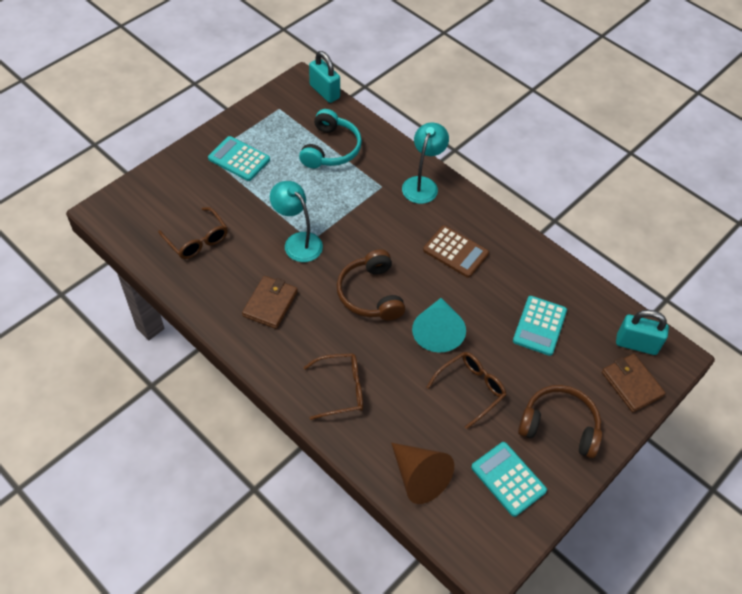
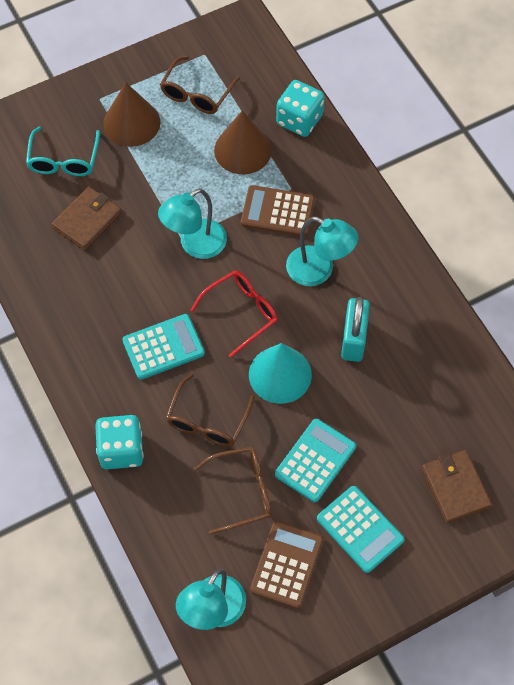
brown calculator: 1 -> 2
brown cone: 1 -> 2
brown headphones: 2 -> 0
red glasses: 0 -> 1
turquoise dice: 0 -> 2
turquoise glasses: 0 -> 1
turquoise headphones: 1 -> 0
turquoise lamp: 2 -> 3
turquoise padlock: 2 -> 1

